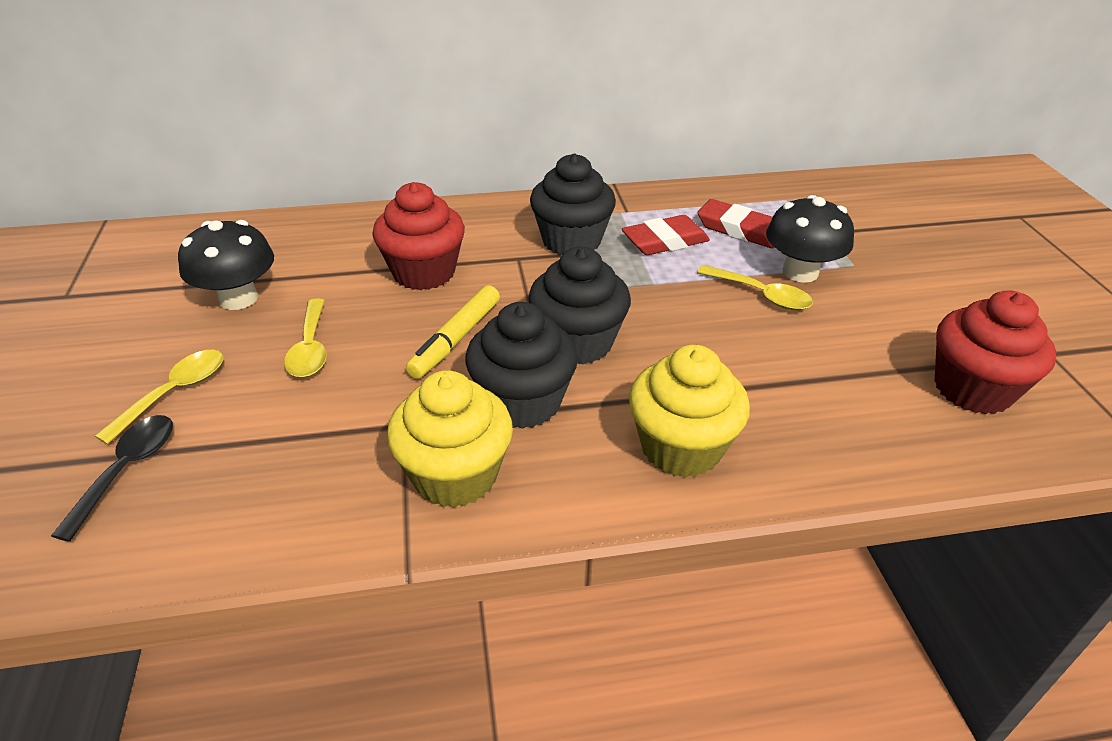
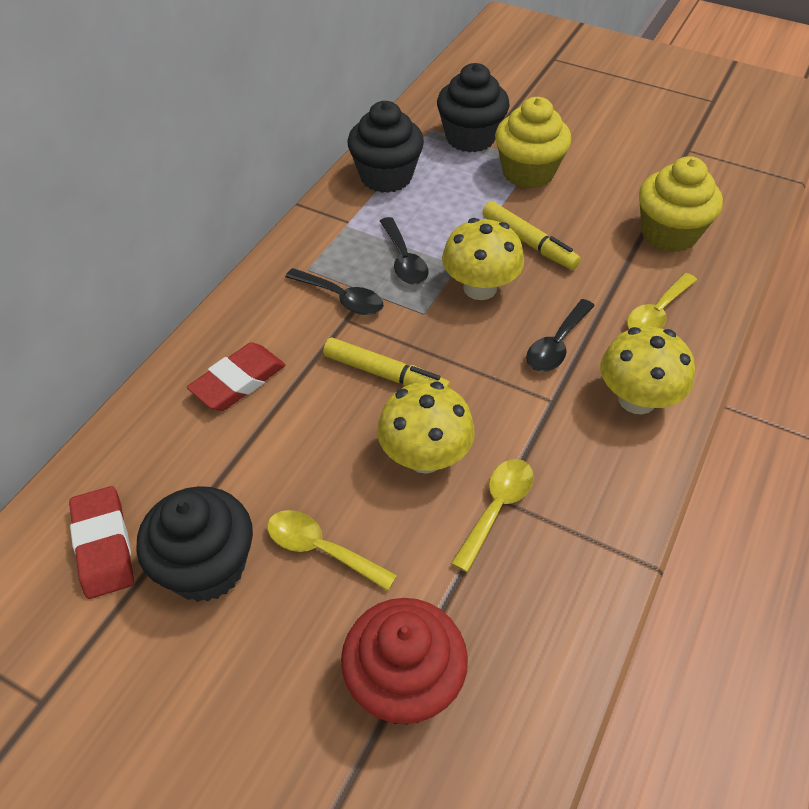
black mushroom: 2 -> 0
black spoon: 1 -> 3
red cupcake: 2 -> 1
yellow marker: 1 -> 2
yellow mushroom: 0 -> 3

